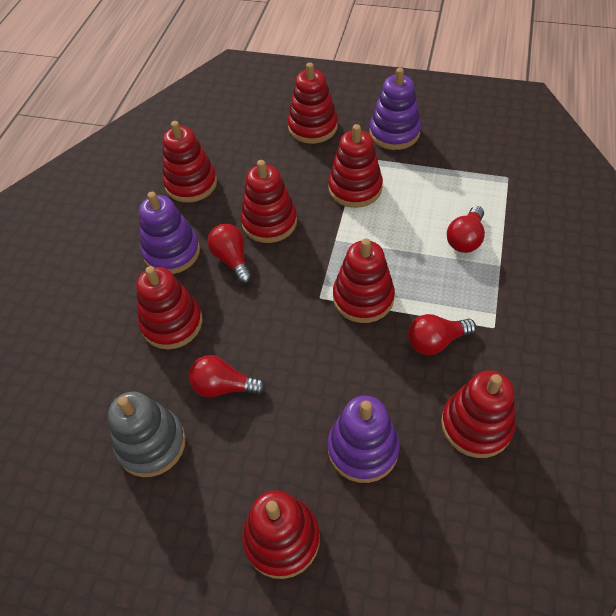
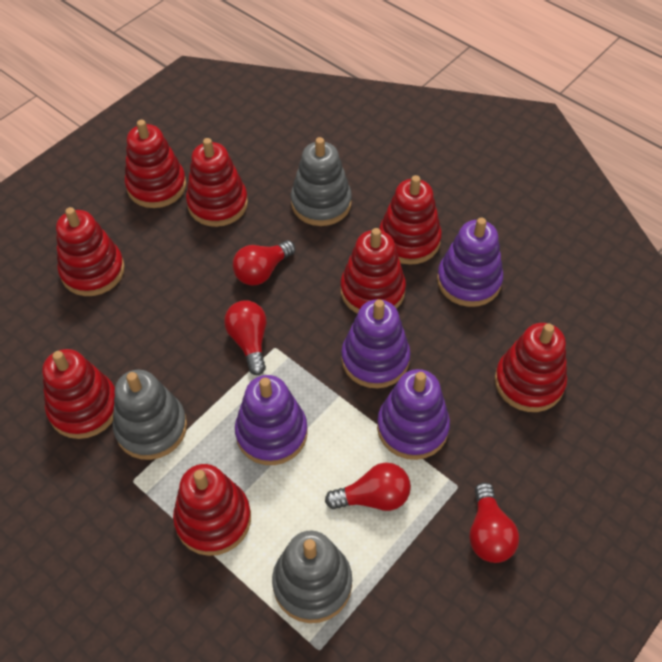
grey stacking toy: 1 -> 3
purple stacking toy: 3 -> 4

